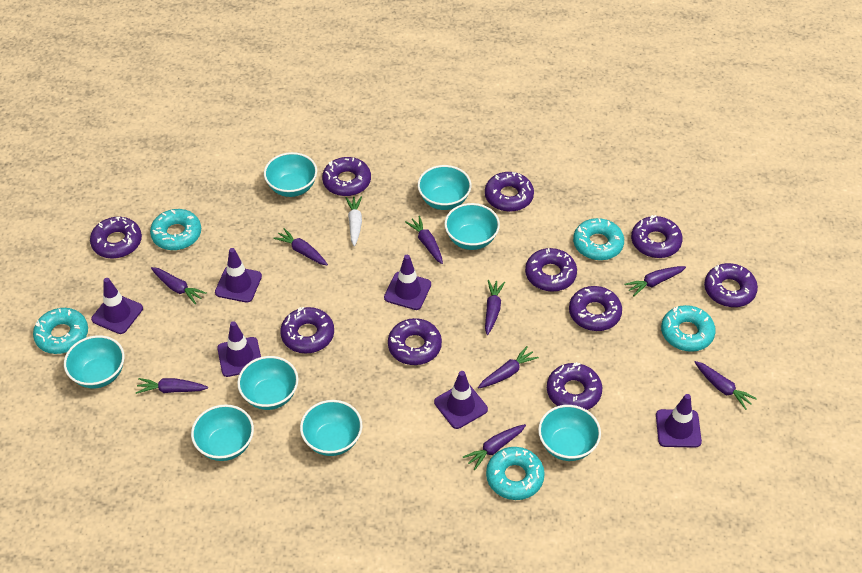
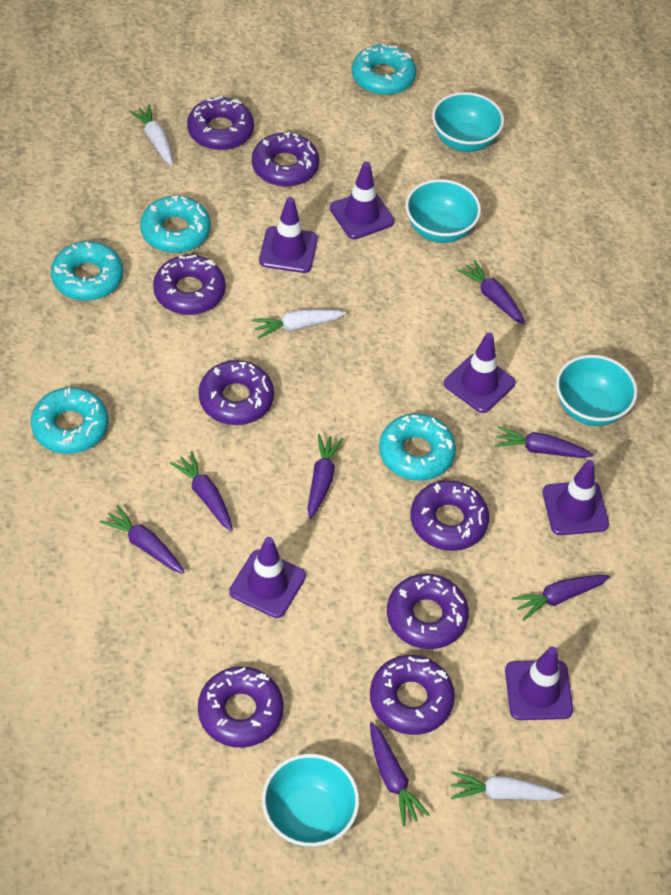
purple carrot: 9 -> 7
purple donut: 10 -> 8
turquoise bowl: 8 -> 4
white carrot: 1 -> 3

